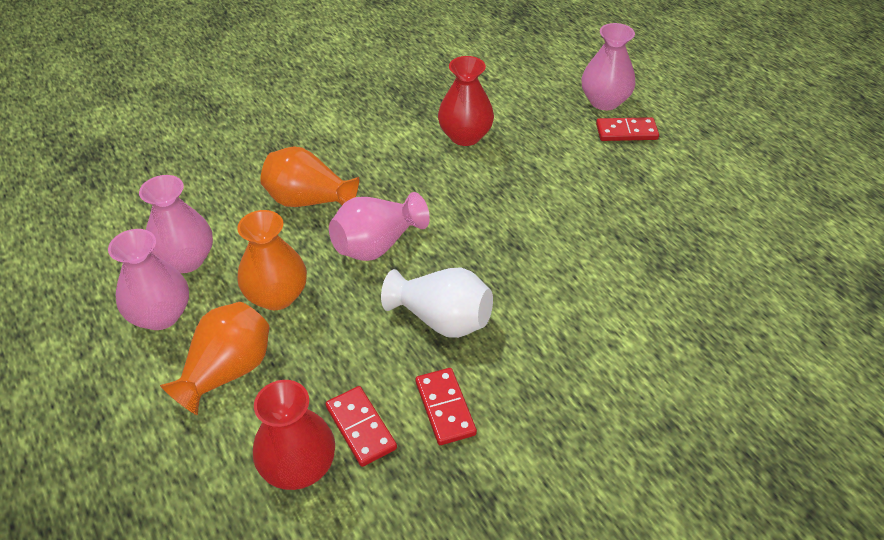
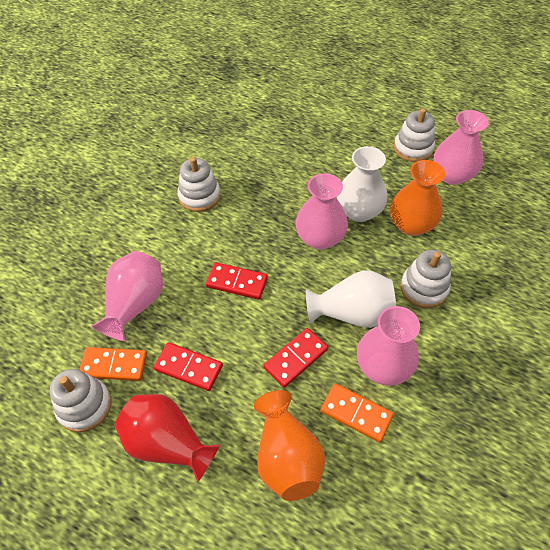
orange domino: 0 -> 2
orange vase: 3 -> 2
red vase: 2 -> 1
white stacking toy: 0 -> 4
white vase: 1 -> 2

